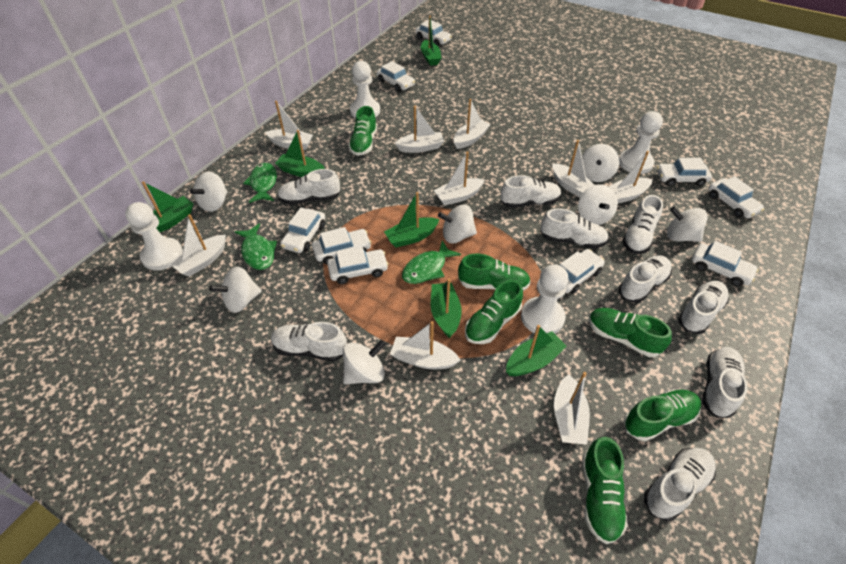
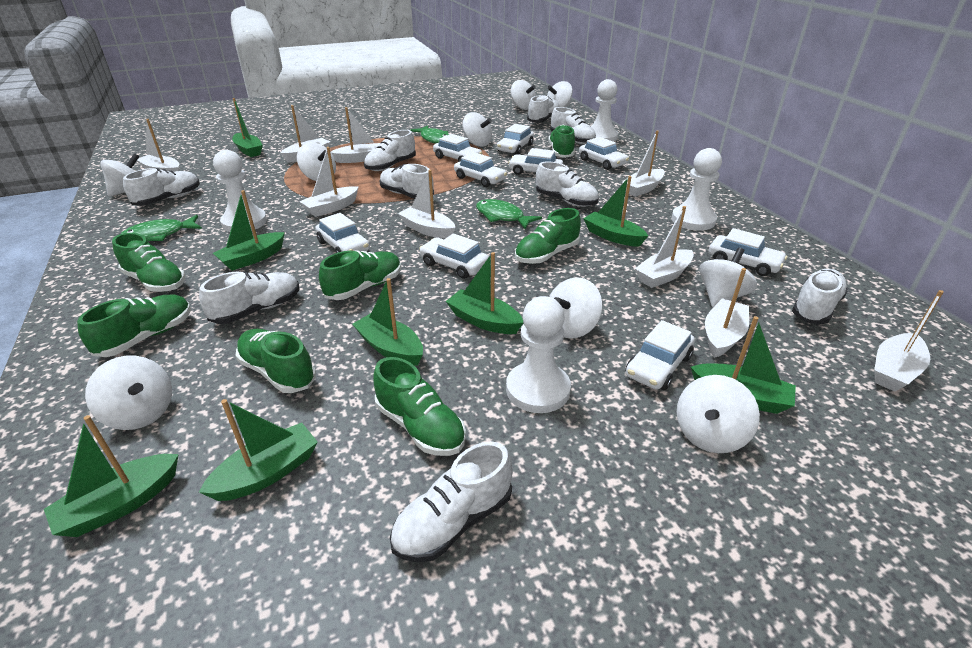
green boat: 6 -> 8
green shoe: 6 -> 7
white spinning top: 7 -> 9

